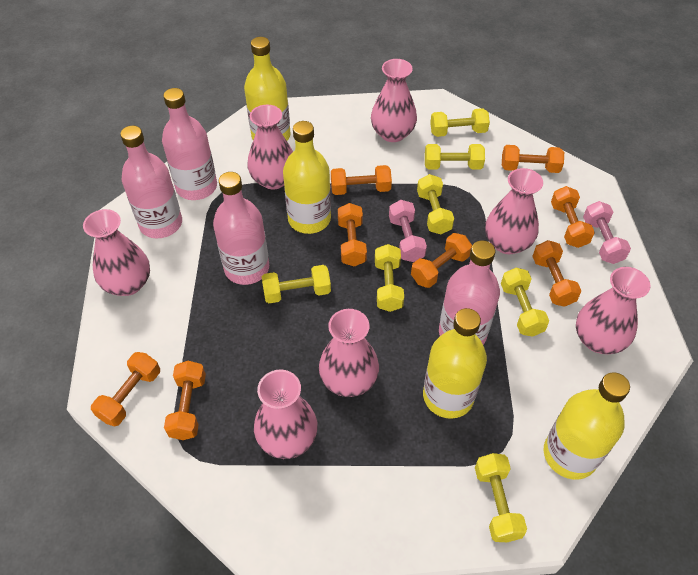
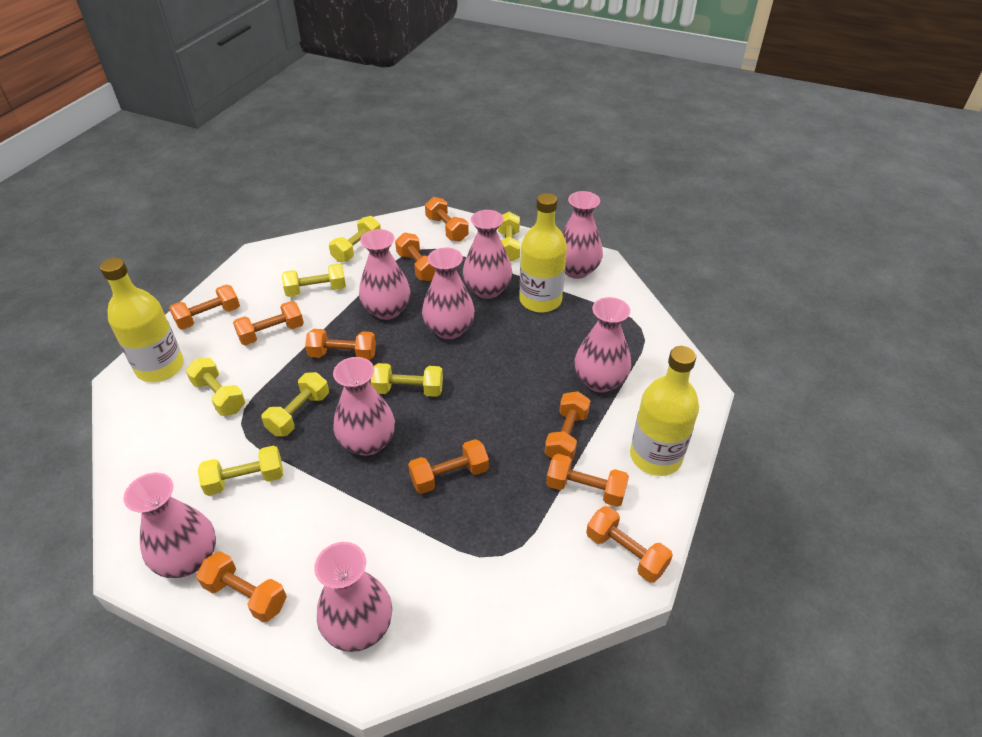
orange dumbbell: 8 -> 10
pink bottle: 4 -> 0
pink dumbbell: 2 -> 0
pink vase: 7 -> 8
yellow bottle: 4 -> 3

